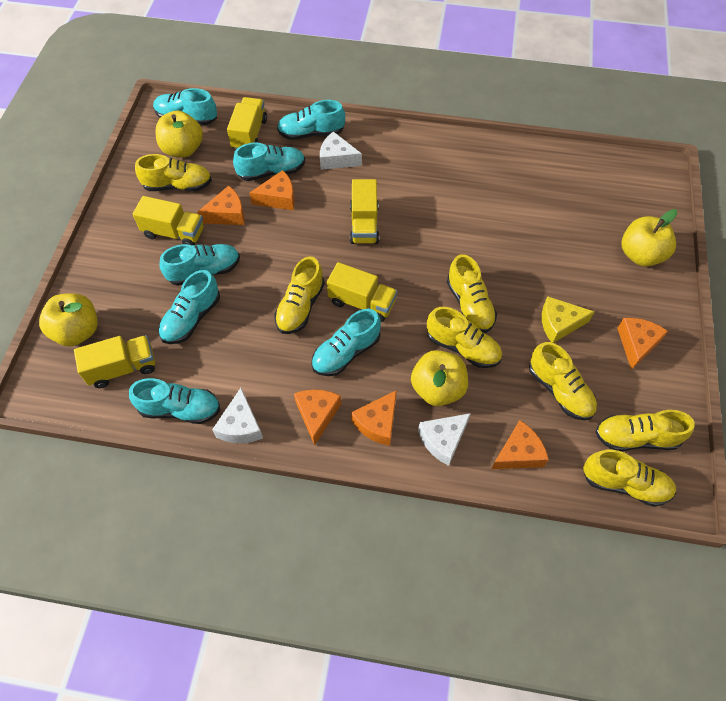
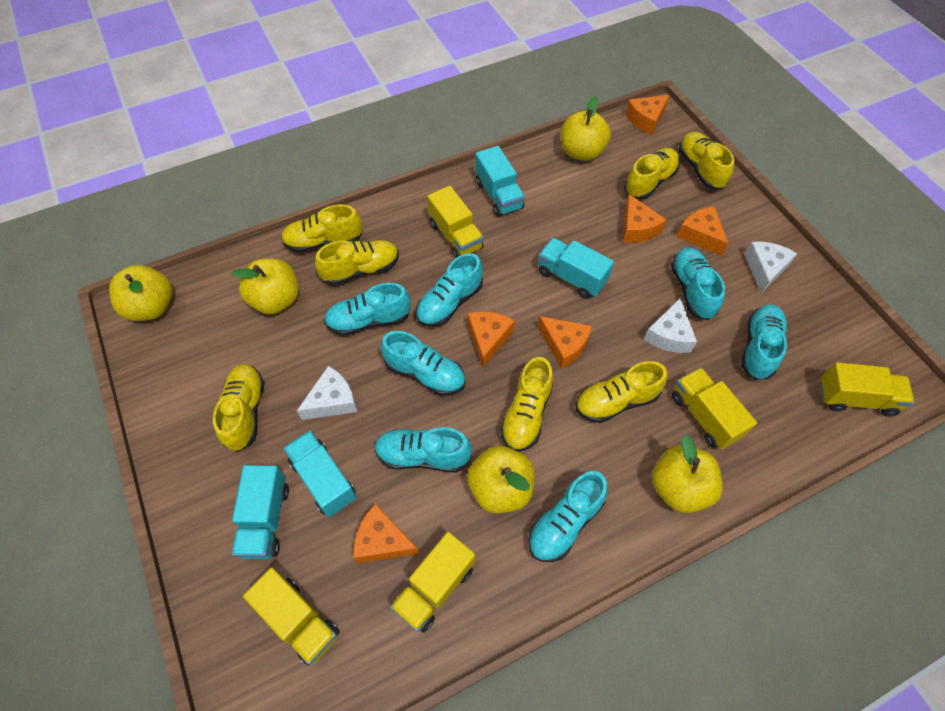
turquoise truck: 0 -> 4
yellow apple: 4 -> 5
yellow cheese: 1 -> 0

